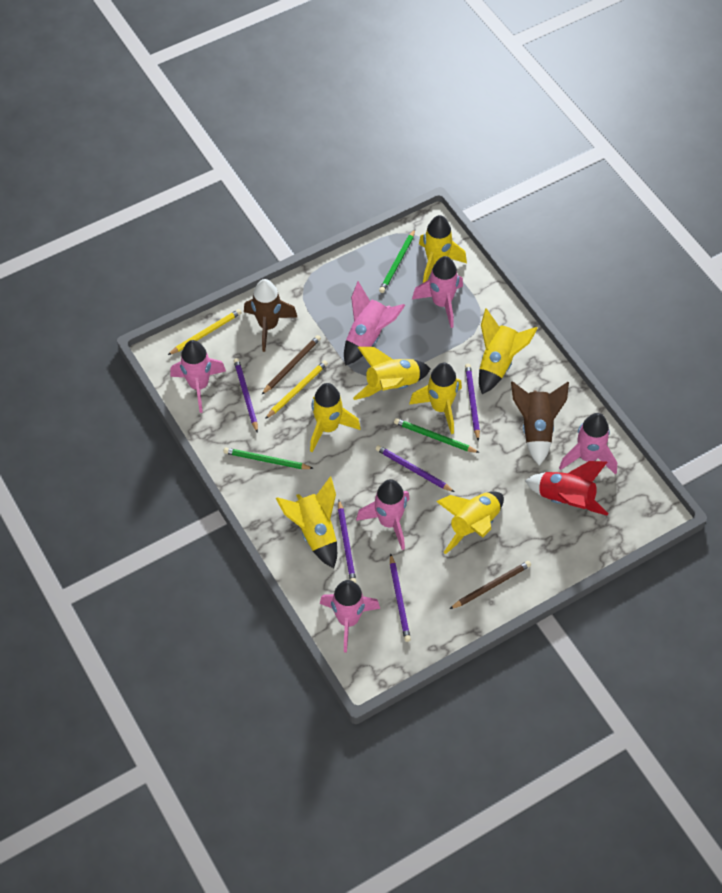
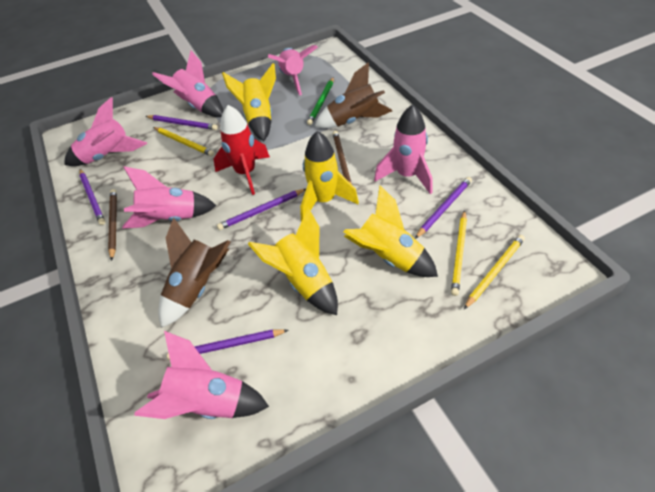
green pencil: 3 -> 1
yellow pencil: 2 -> 3
yellow rocket: 7 -> 4

